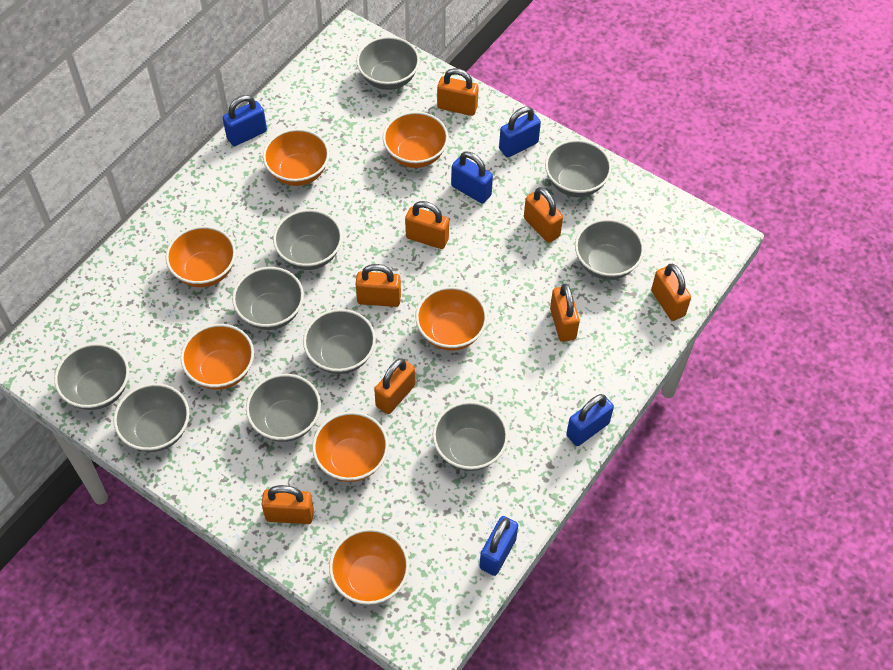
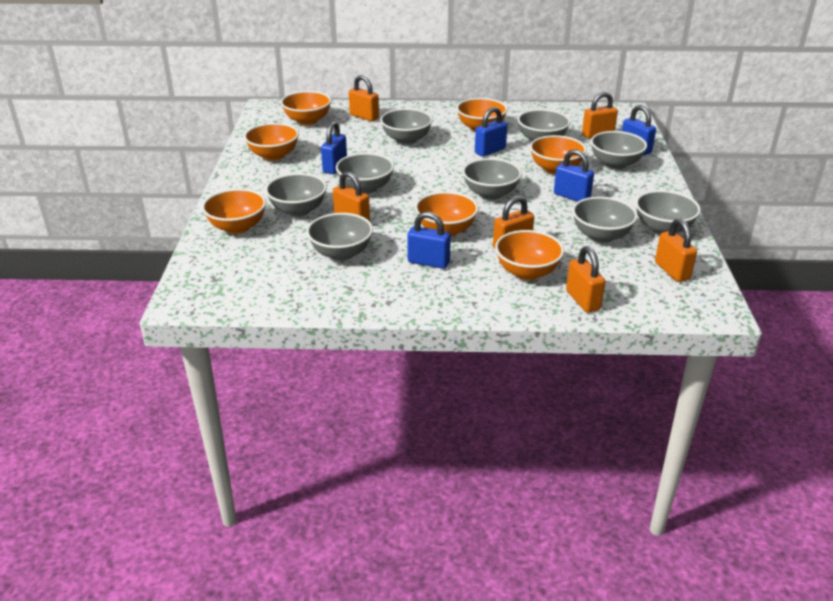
grey bowl: 10 -> 9
orange padlock: 8 -> 6

